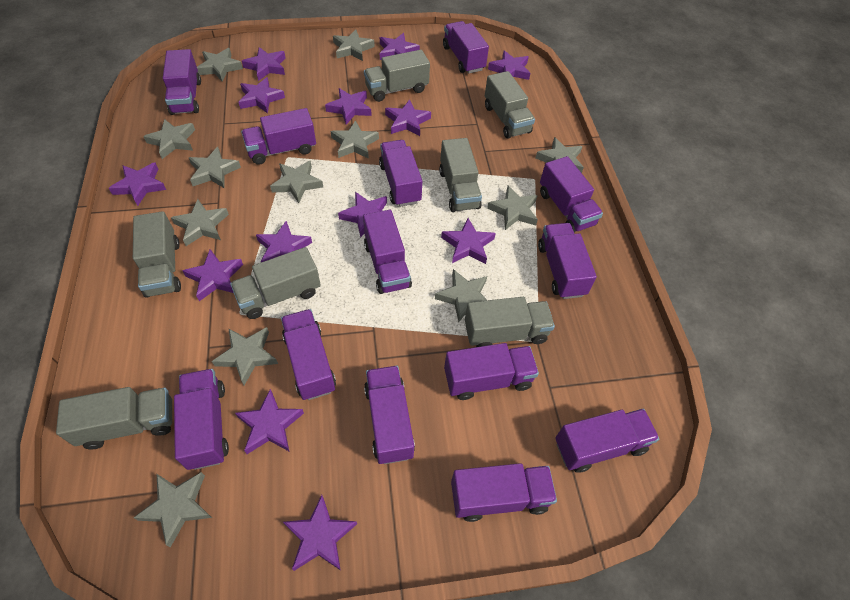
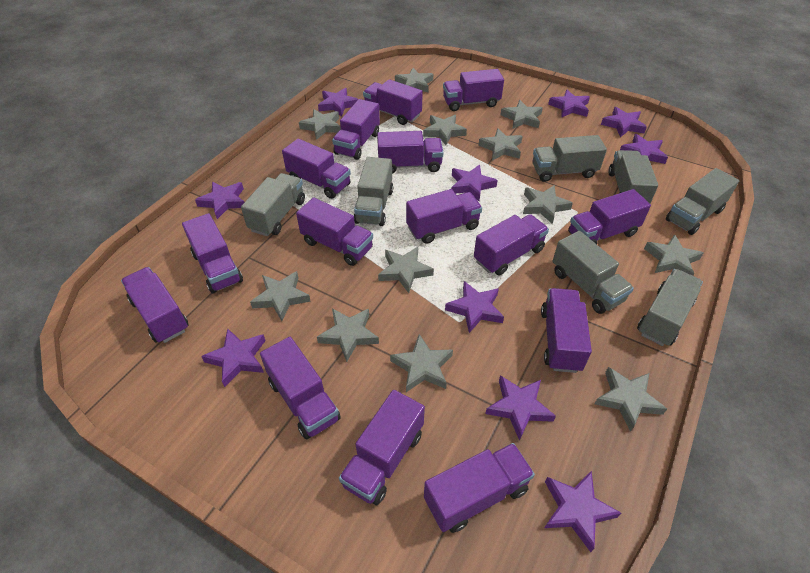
purple star: 13 -> 10
purple truck: 13 -> 15

